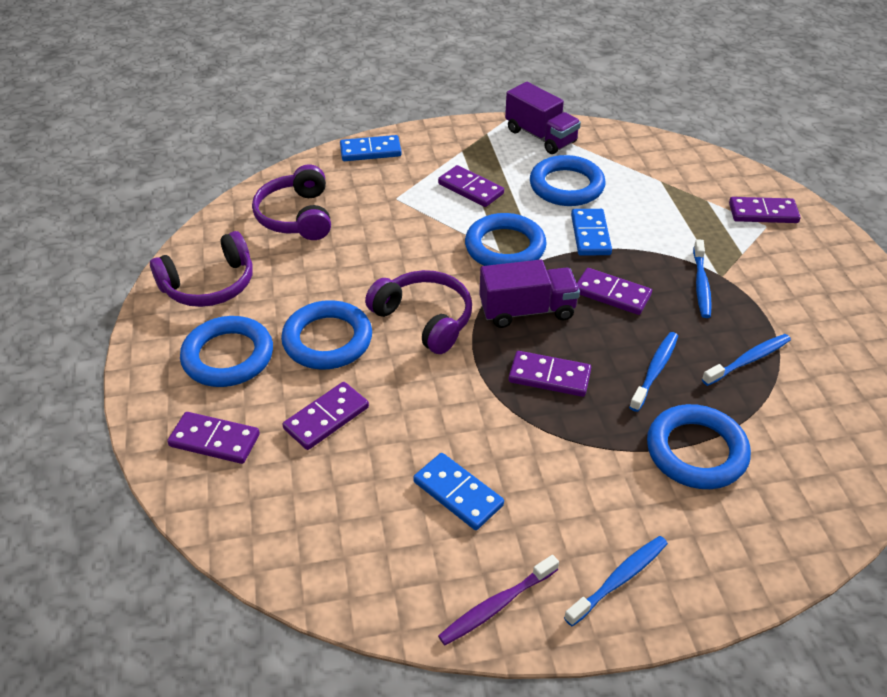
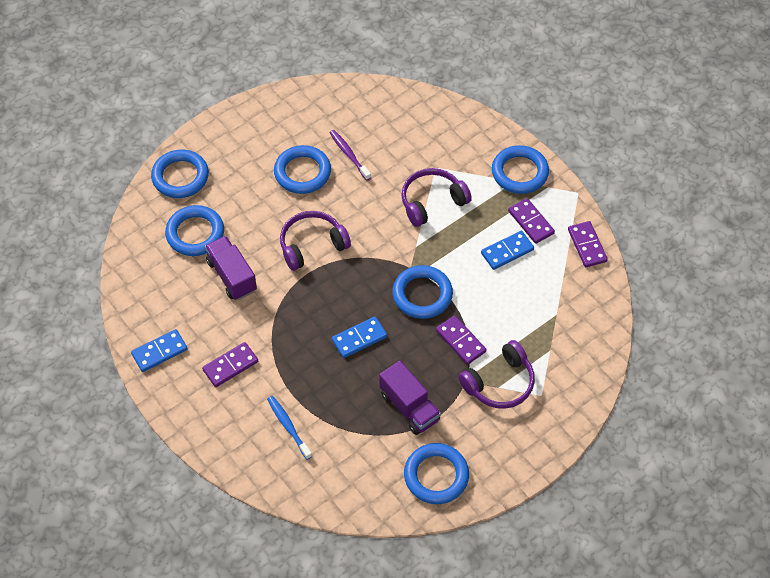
blue ring: 5 -> 6
blue toothbrush: 4 -> 1
purple domino: 6 -> 4

